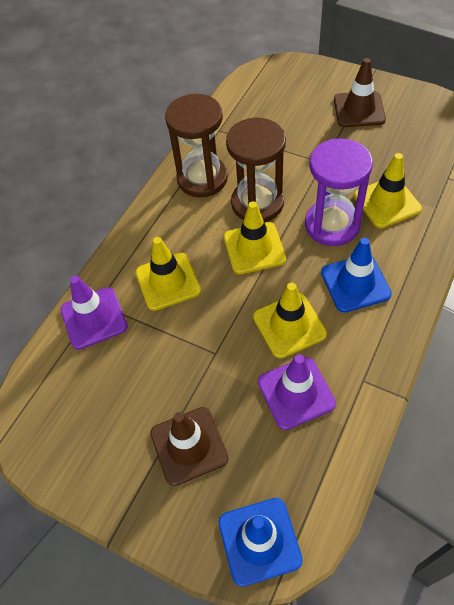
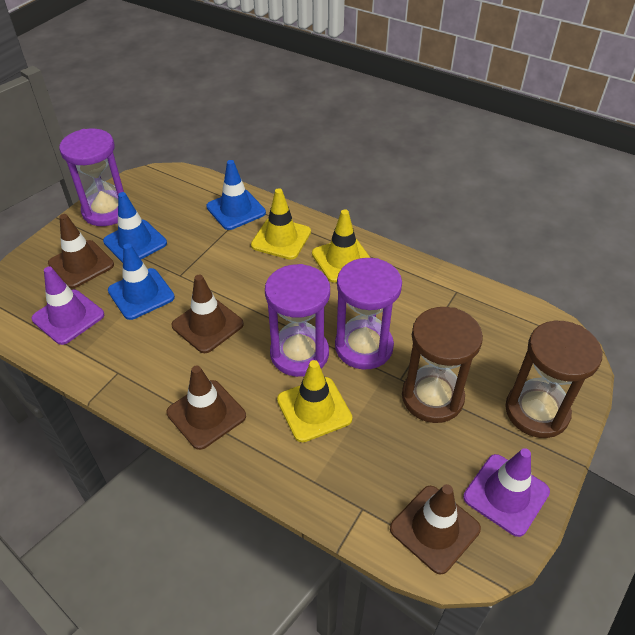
blue traffic cone: 2 -> 3
brown traffic cone: 2 -> 4
purple hourglass: 1 -> 3
yellow traffic cone: 4 -> 3

